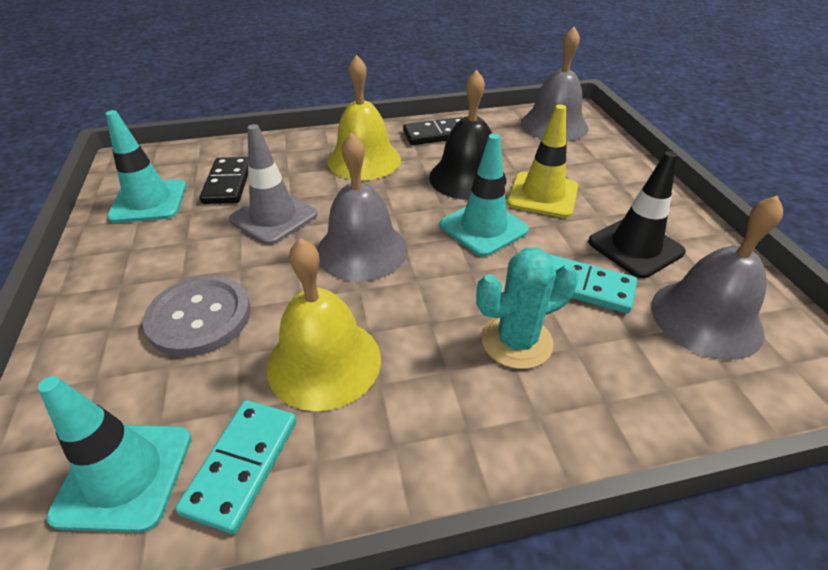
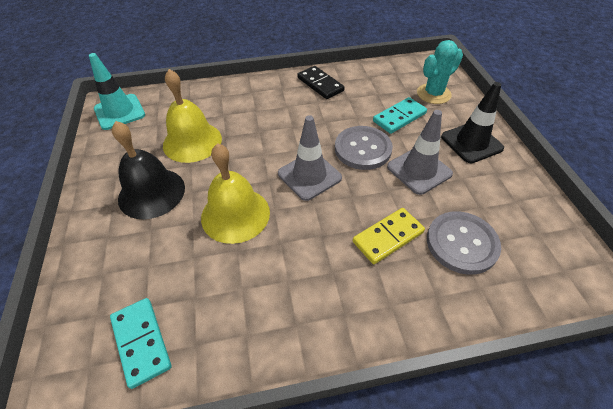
black domino: 2 -> 1
grey bell: 3 -> 0
grey button: 1 -> 2
grey traffic cone: 1 -> 2
turquoise traffic cone: 3 -> 1
yellow domino: 0 -> 1
yellow traffic cone: 1 -> 0

